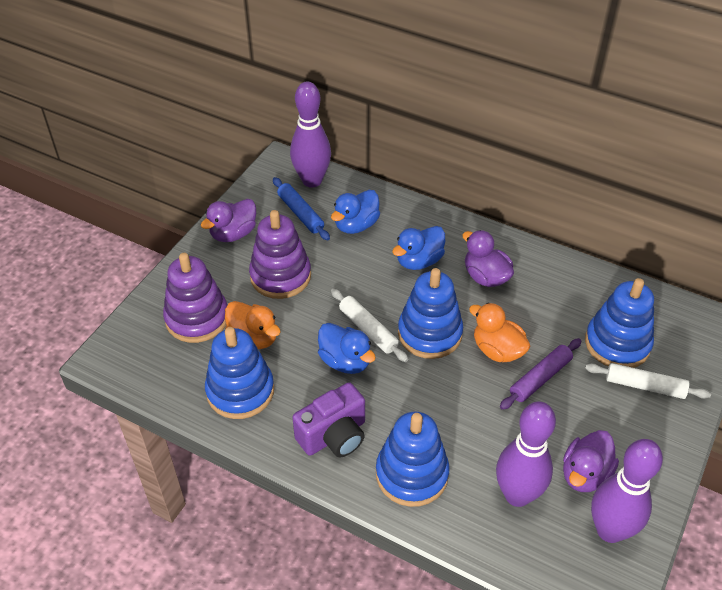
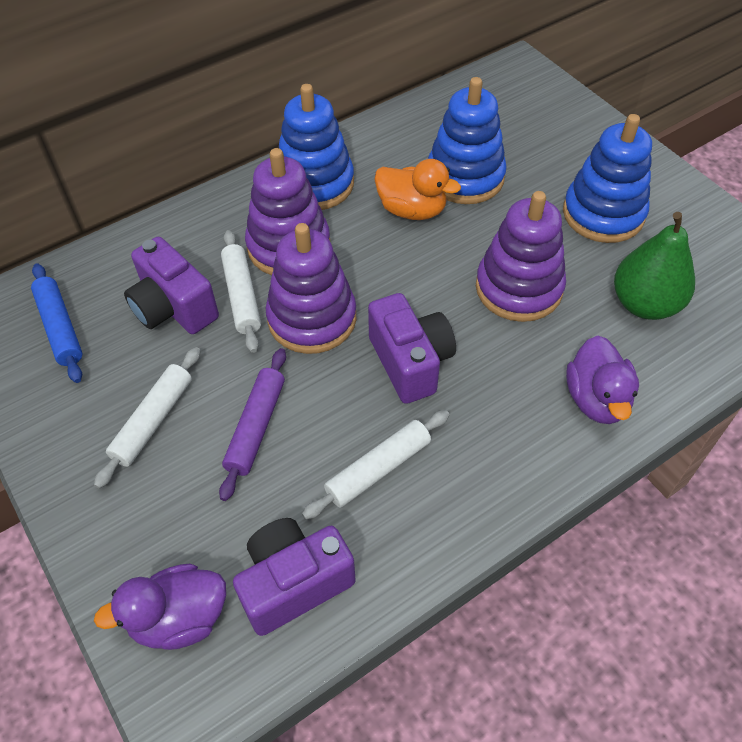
blue duck: 3 -> 0
blue stacking toy: 4 -> 3
green pear: 0 -> 1
orange duck: 2 -> 1
purple bowling pin: 3 -> 0
purple camera: 1 -> 3
purple duck: 3 -> 2
purple stacking toy: 2 -> 3
white rolling pin: 2 -> 3

